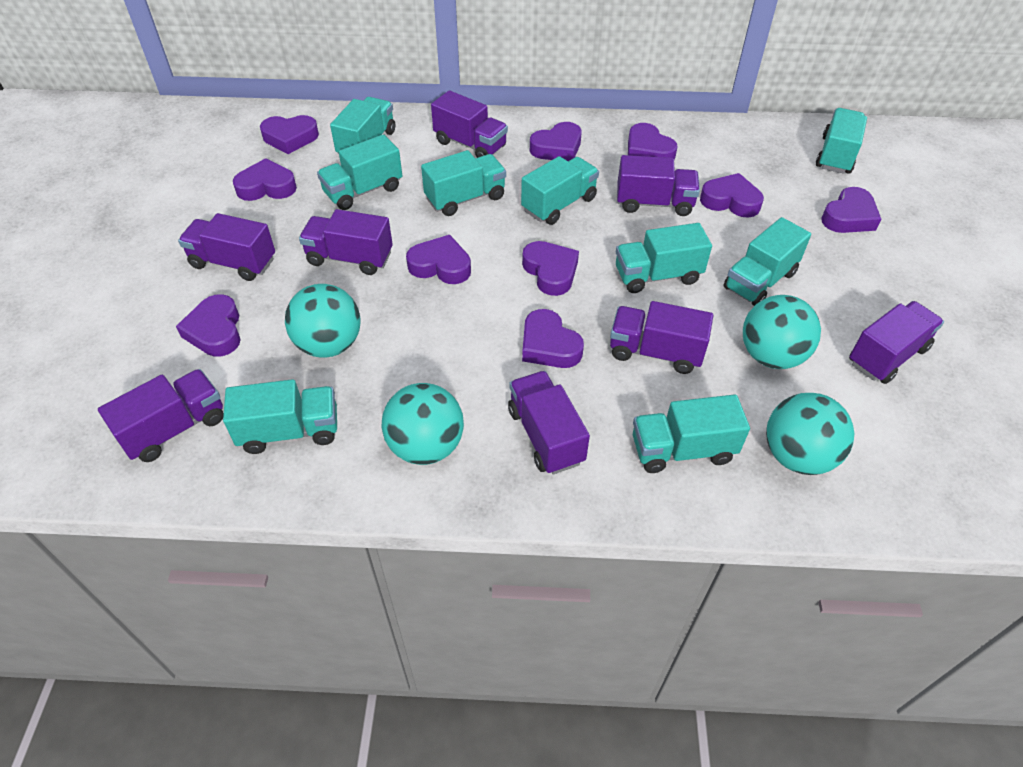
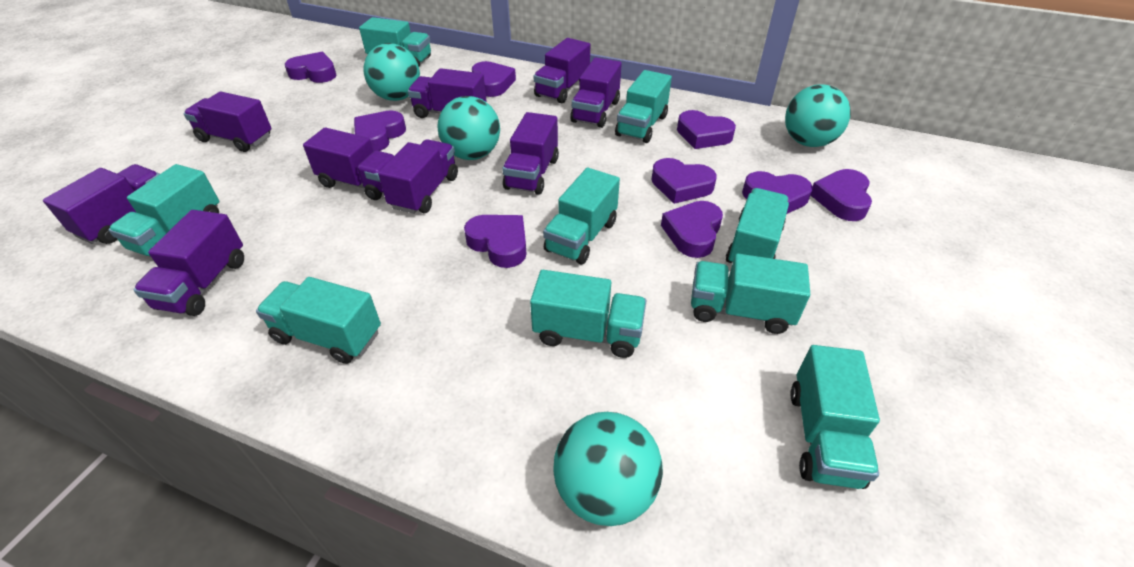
purple heart: 10 -> 9
purple truck: 8 -> 9

